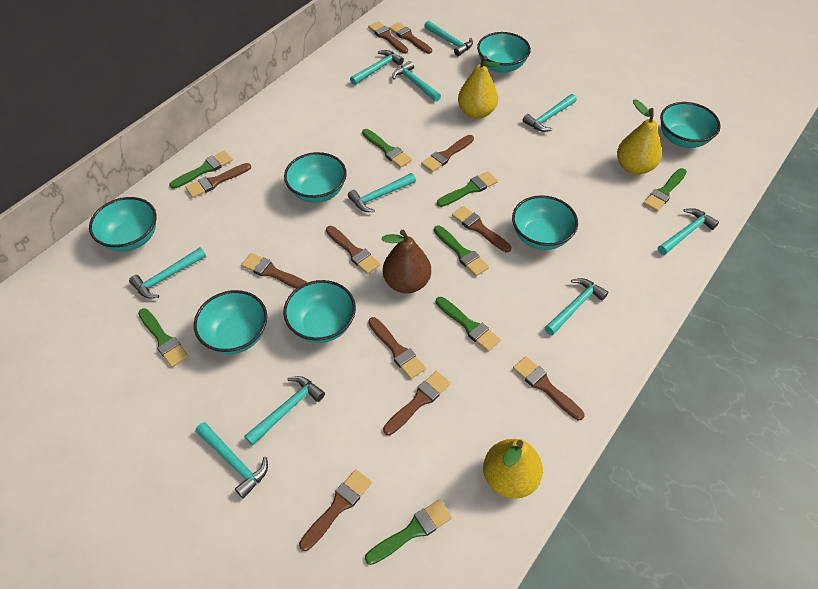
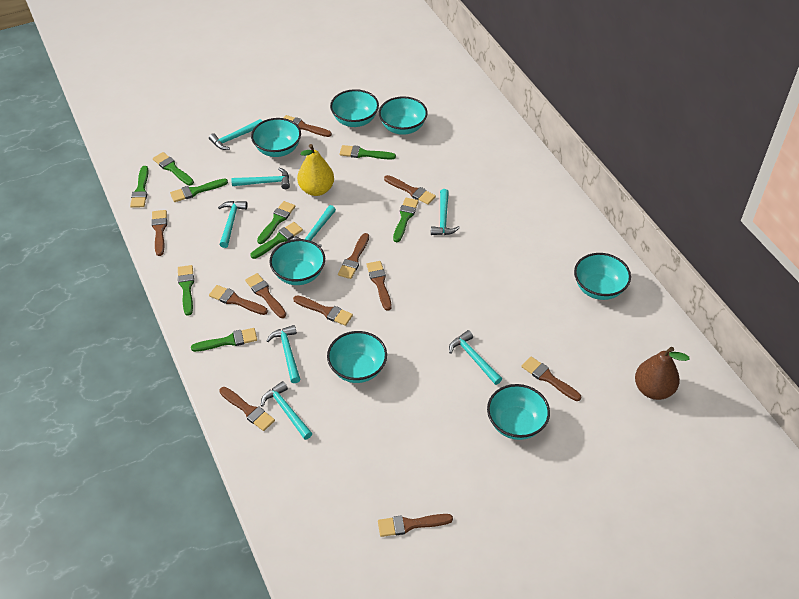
green brush: 8 -> 9
turquoise hammer: 10 -> 8
yellow pear: 3 -> 1

